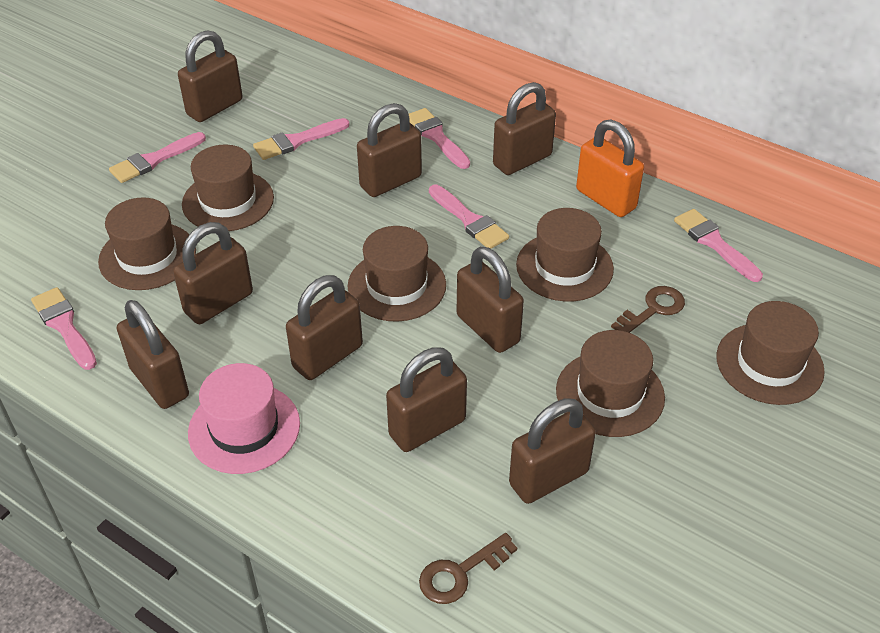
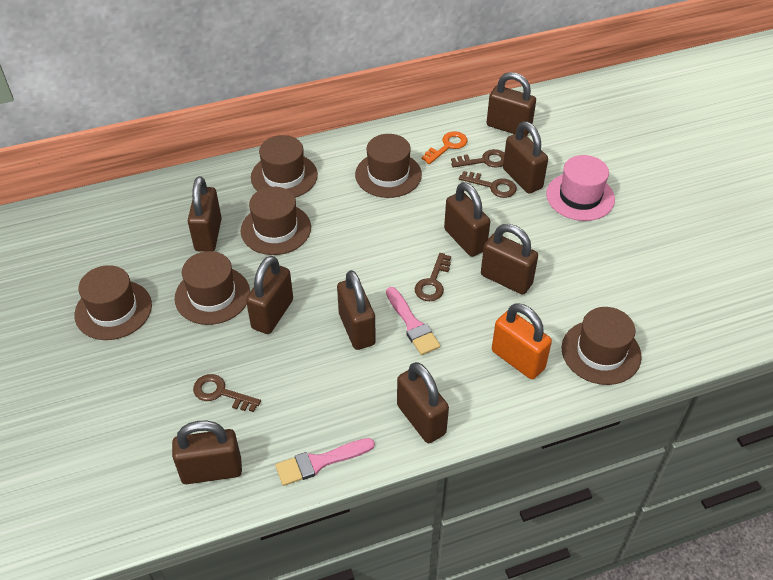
brown key: 2 -> 4
orange key: 0 -> 1
pink brush: 6 -> 2

